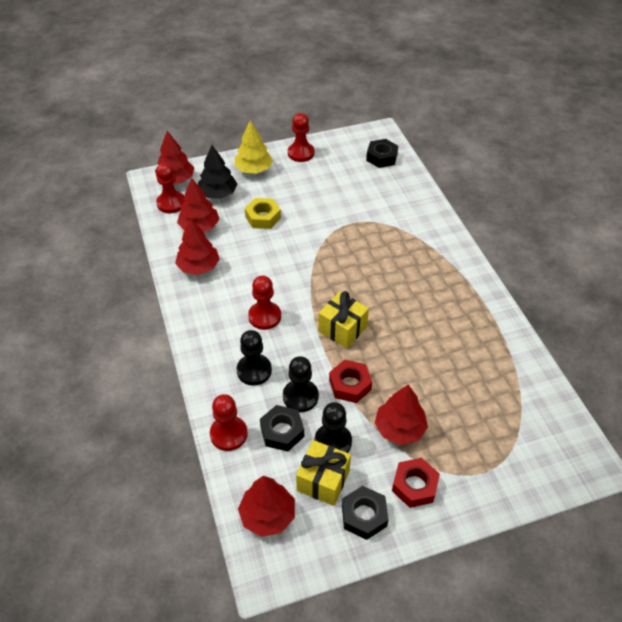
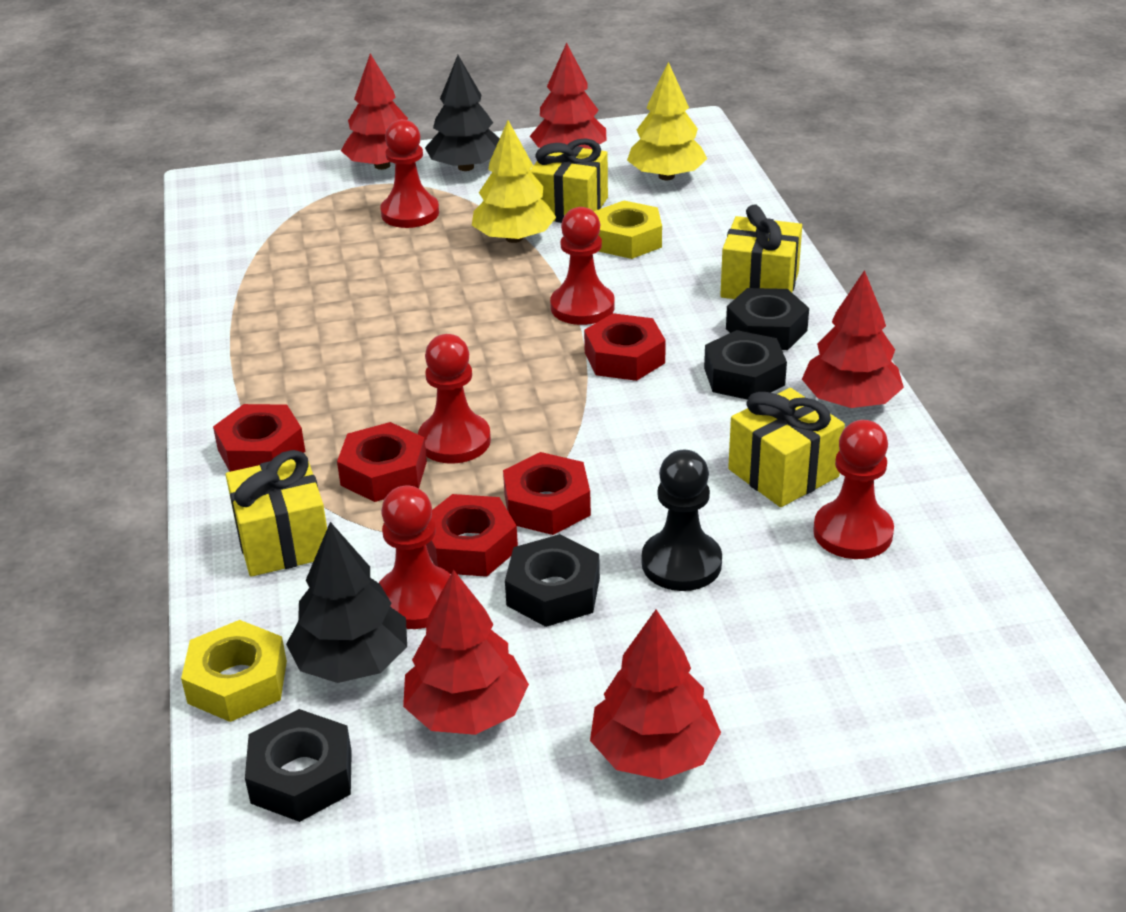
black nut: 3 -> 4
black pawn: 3 -> 1
black tree: 1 -> 2
red nut: 2 -> 5
red pawn: 4 -> 5
yellow gift: 2 -> 4
yellow nut: 1 -> 2
yellow tree: 1 -> 2

